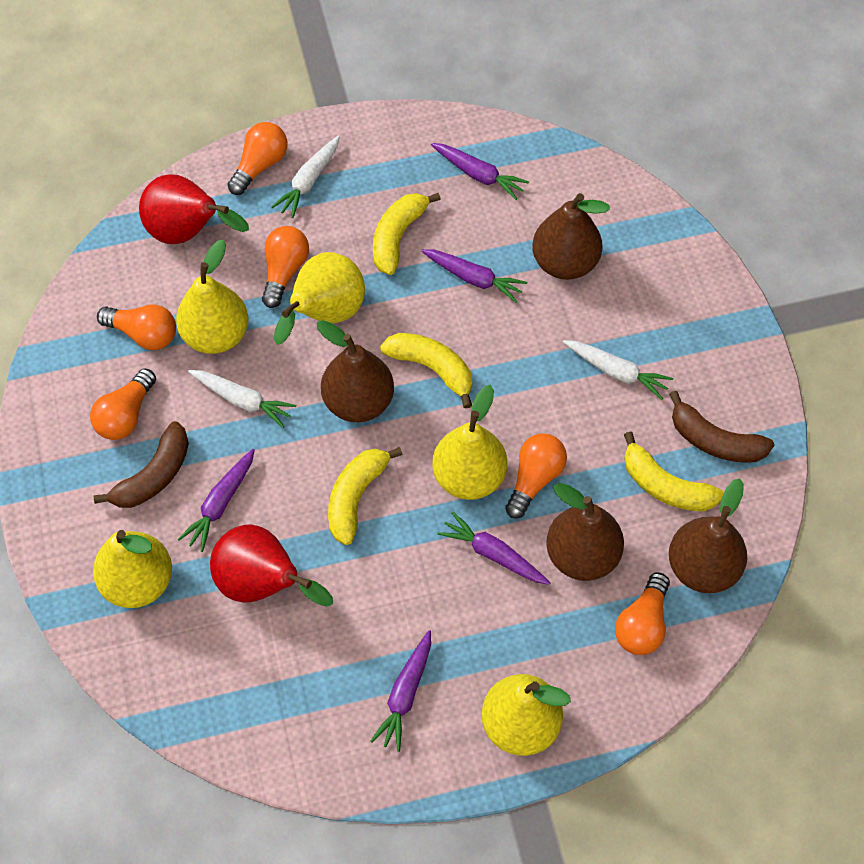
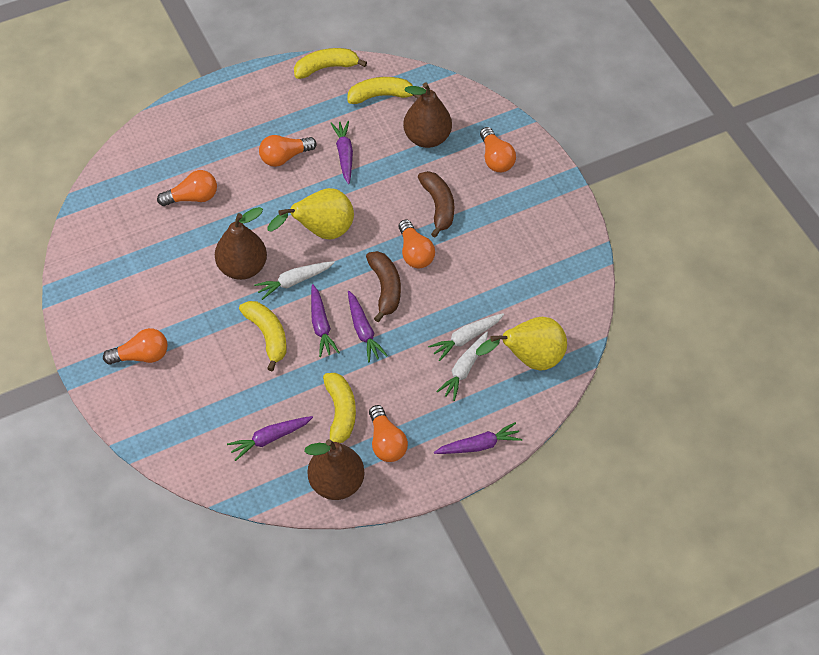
brown pear: 4 -> 3
red pear: 2 -> 0
yellow pear: 5 -> 2

